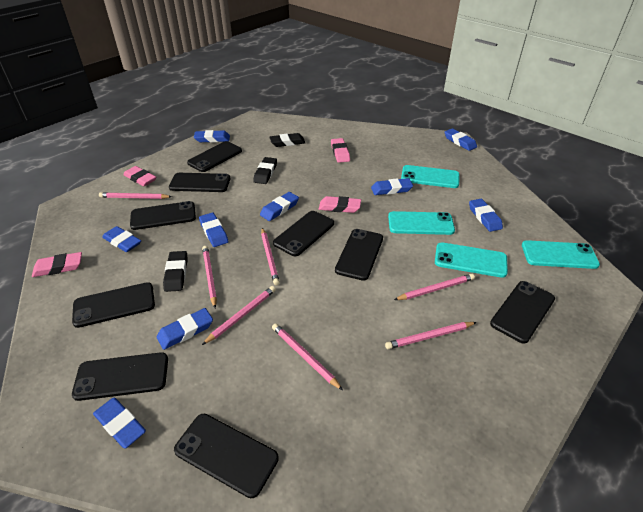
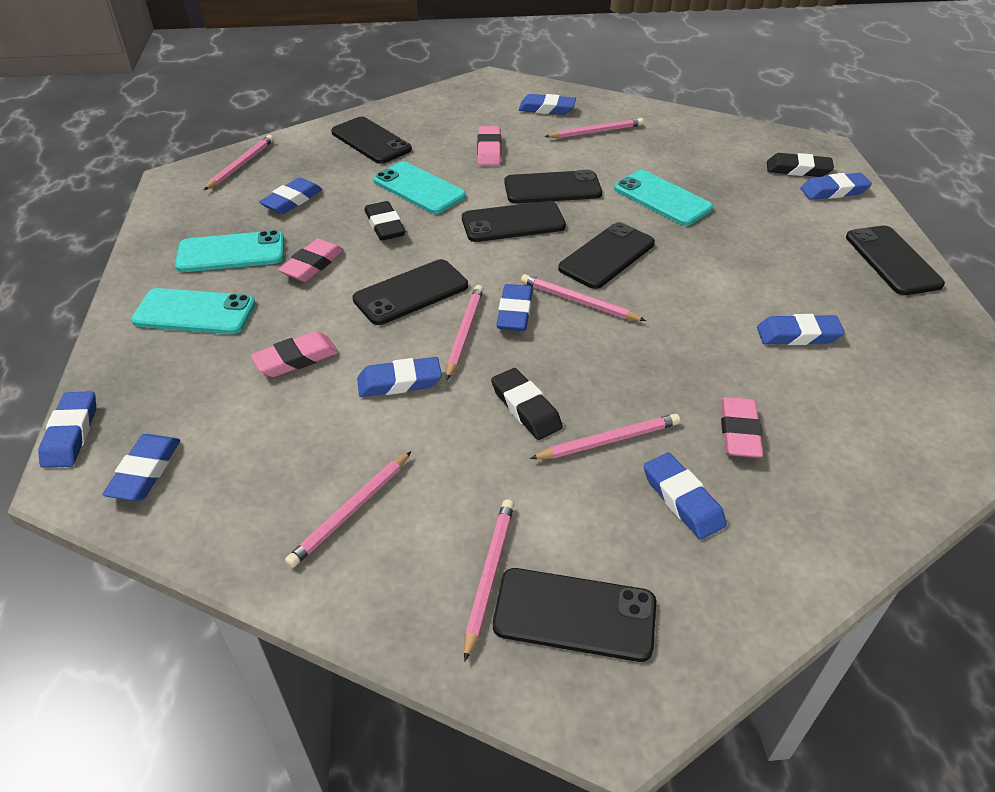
black phone: 9 -> 7

